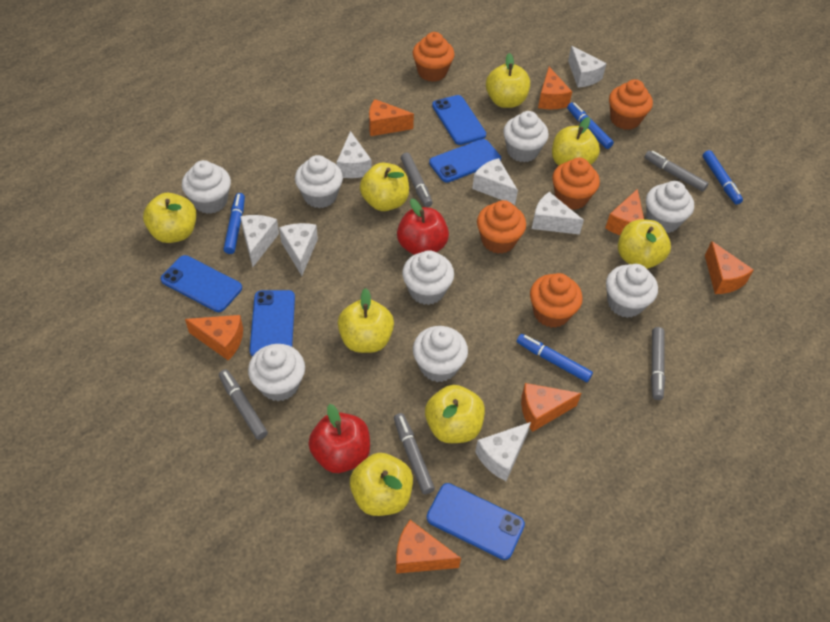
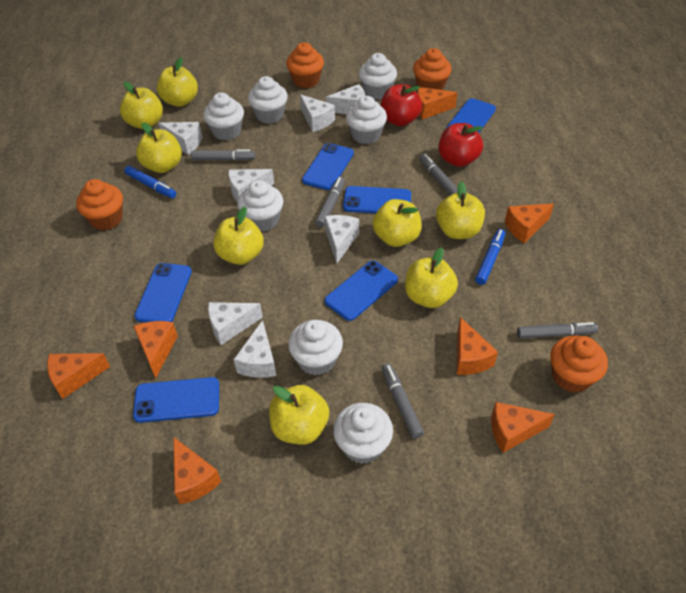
blue marker: 4 -> 2
blue phone: 5 -> 6
orange cupcake: 5 -> 4
white cupcake: 8 -> 7

